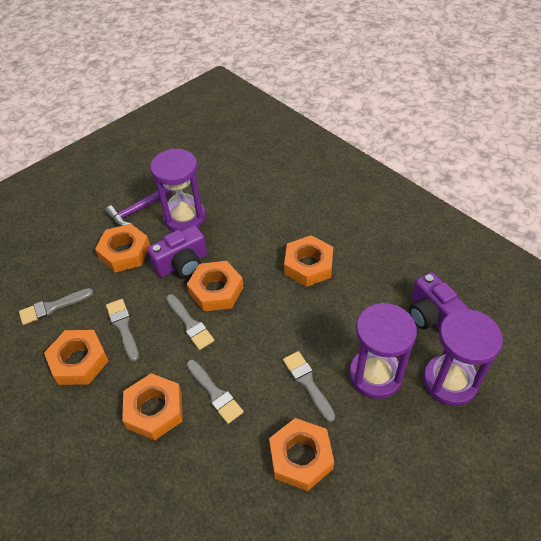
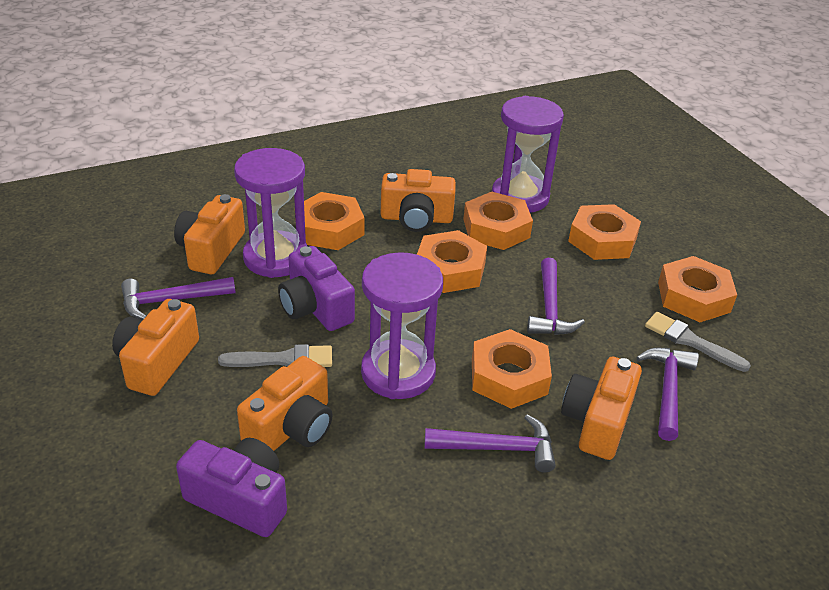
grey brush: 5 -> 2
orange camera: 0 -> 5
purple hammer: 1 -> 4

